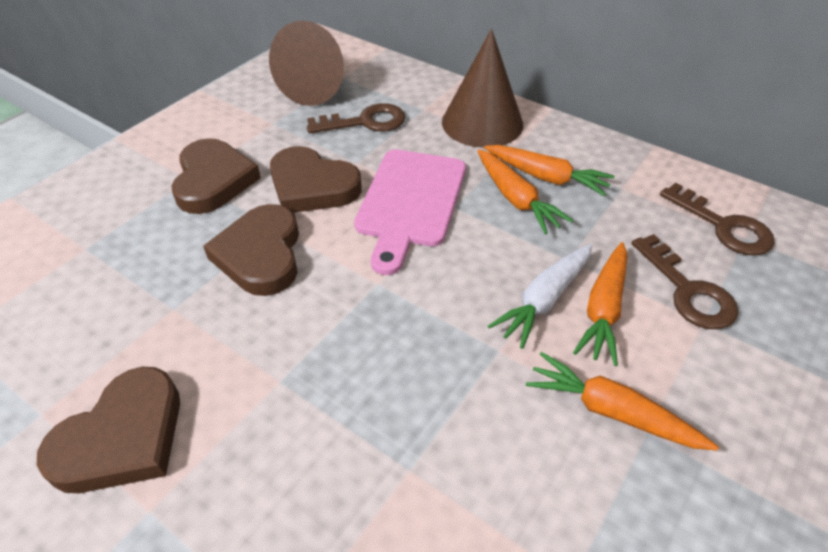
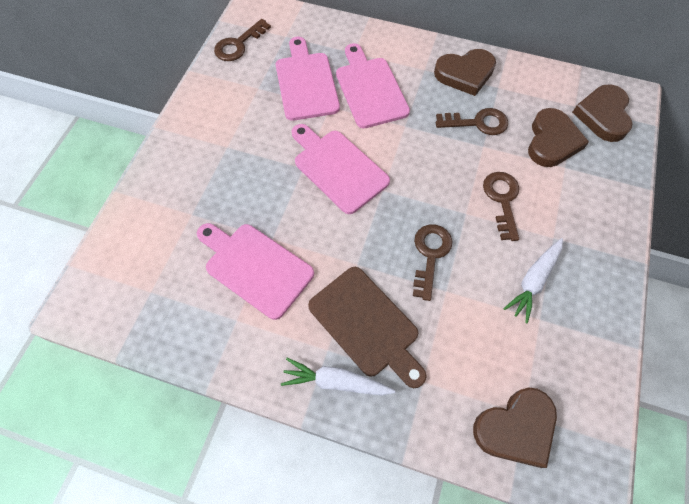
brown cone: 2 -> 0
brown cutting board: 0 -> 1
brown key: 3 -> 4
orange carrot: 4 -> 0
pink cutting board: 1 -> 4
white carrot: 1 -> 2

